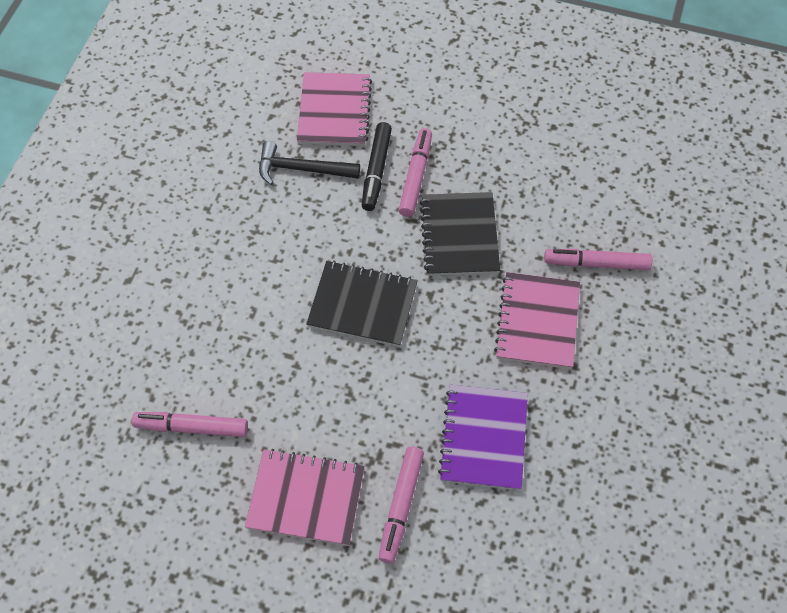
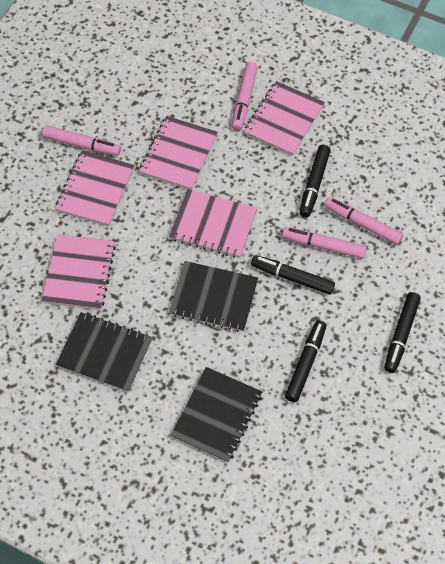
black hammer: 1 -> 0
black marker: 1 -> 4
black notebook: 2 -> 3
pink notebook: 3 -> 5
purple notebook: 1 -> 0

